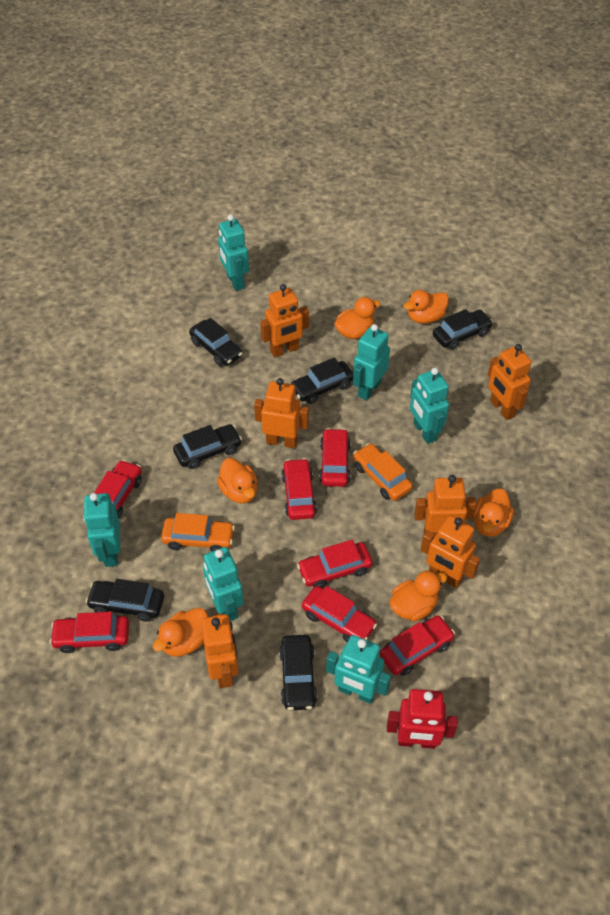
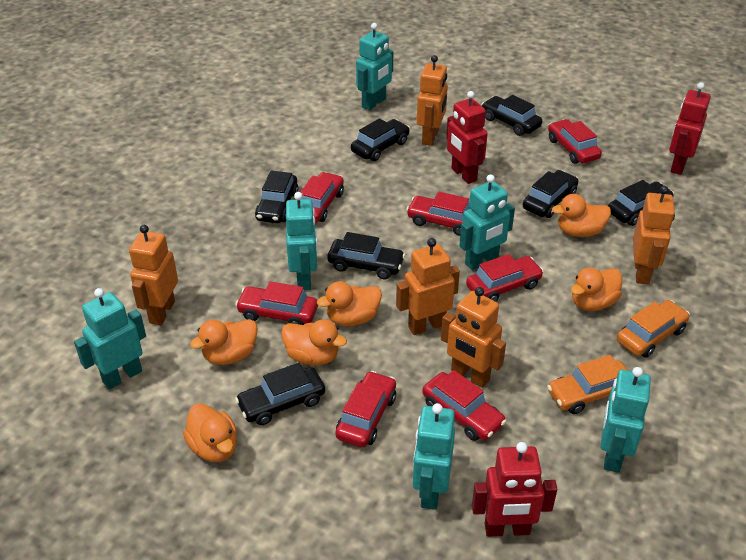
black car: 6 -> 7
orange robot: 6 -> 5
red robot: 1 -> 3

